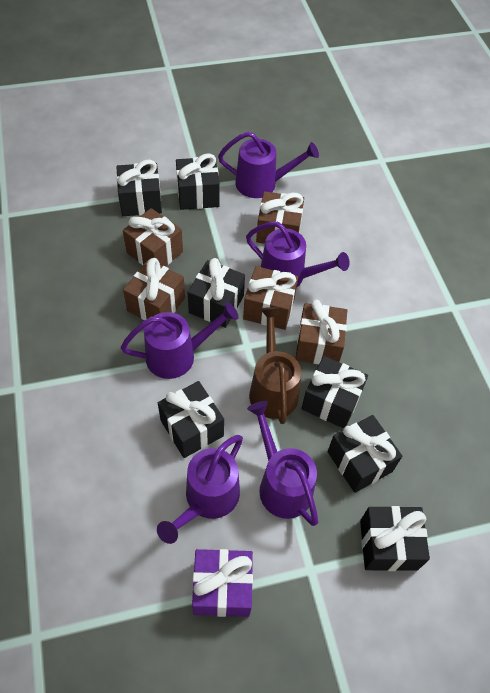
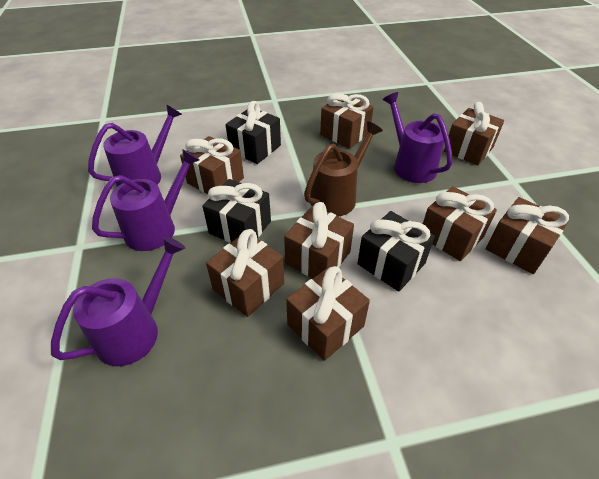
black gift: 7 -> 3
brown gift: 5 -> 8
purple gift: 1 -> 0
purple watering can: 5 -> 4

